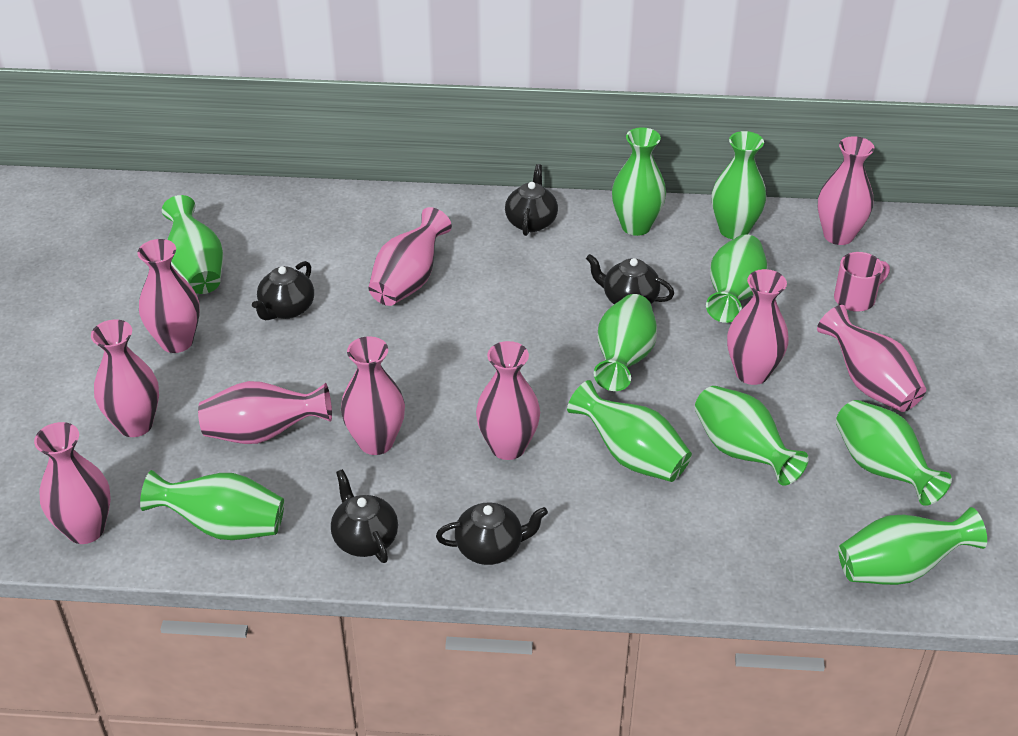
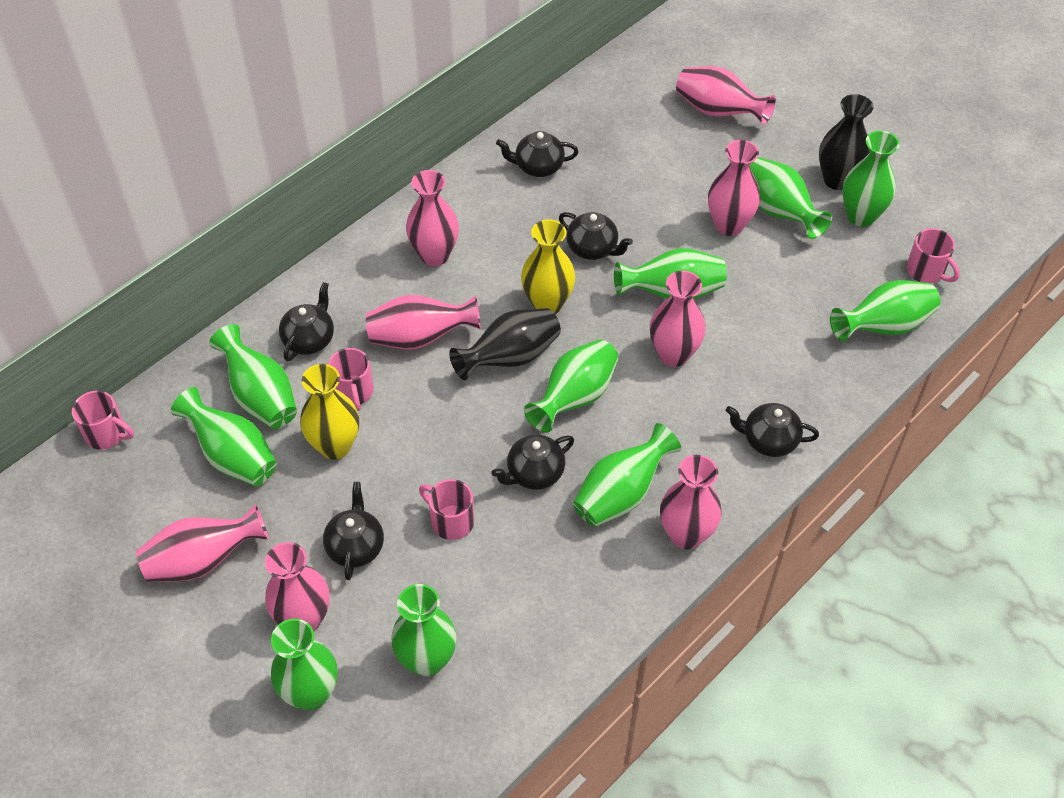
black teapot: 5 -> 6
black vase: 0 -> 2
pink mug: 1 -> 4
pink vase: 10 -> 8
yellow vase: 0 -> 2

